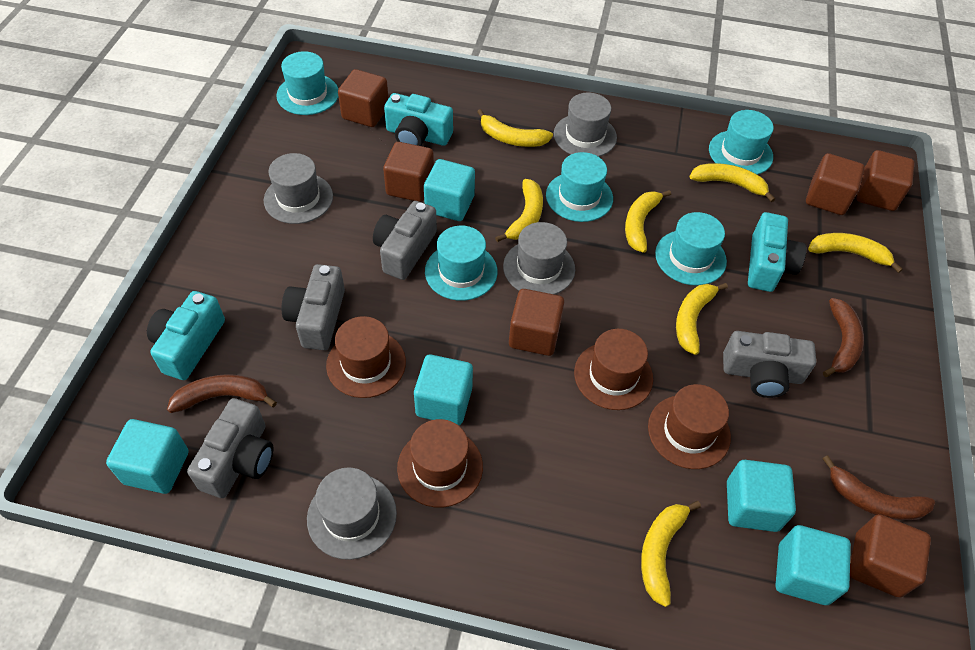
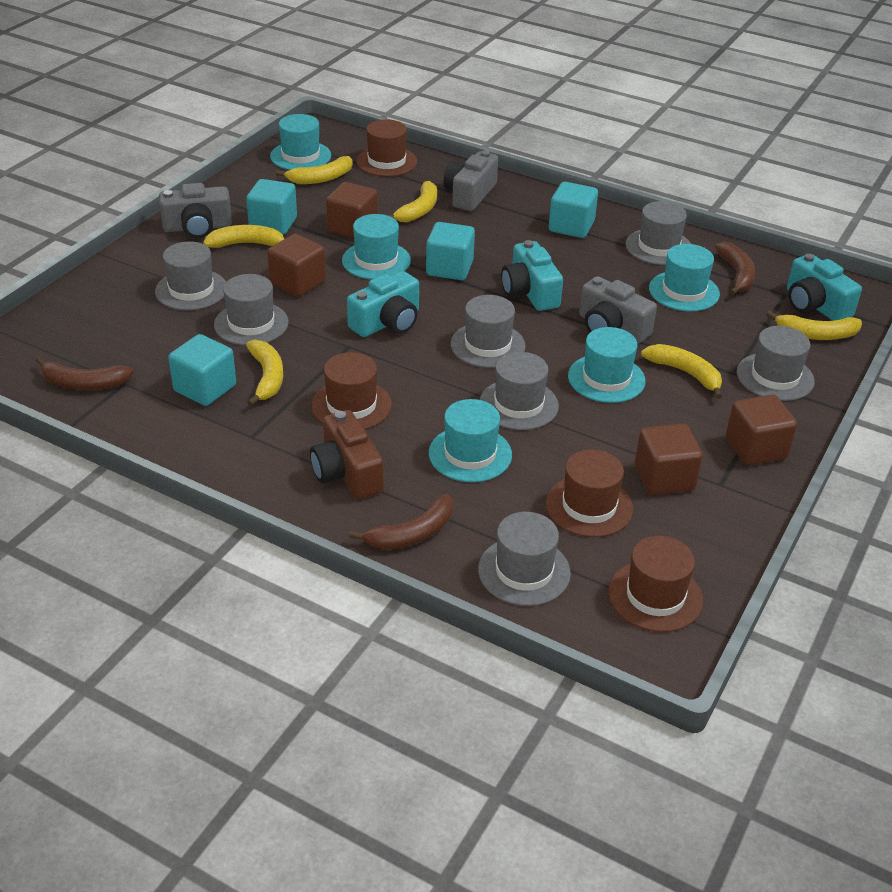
brown camera: 0 -> 1
brown cube: 6 -> 4
grey camera: 4 -> 3
grey hat: 4 -> 7
turquoise cube: 5 -> 4
yellow banana: 7 -> 6

